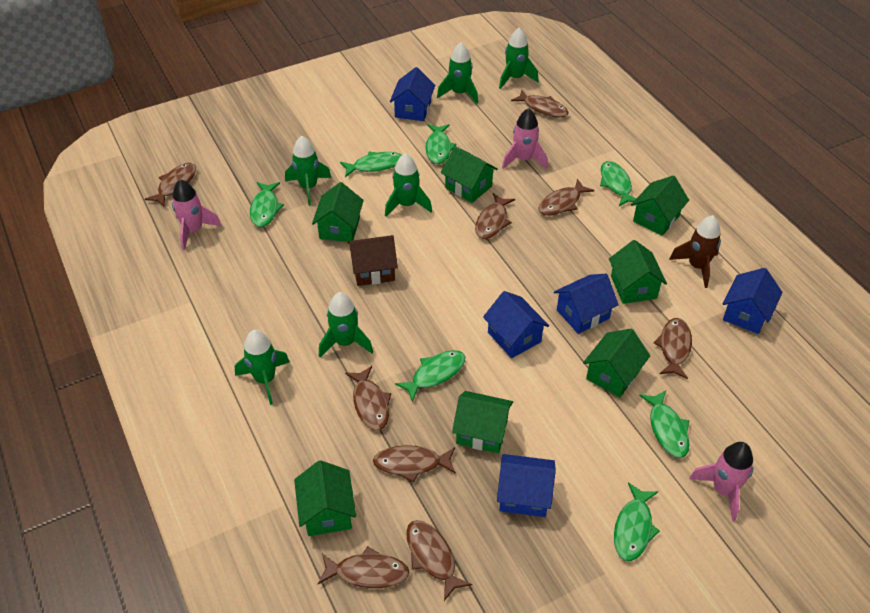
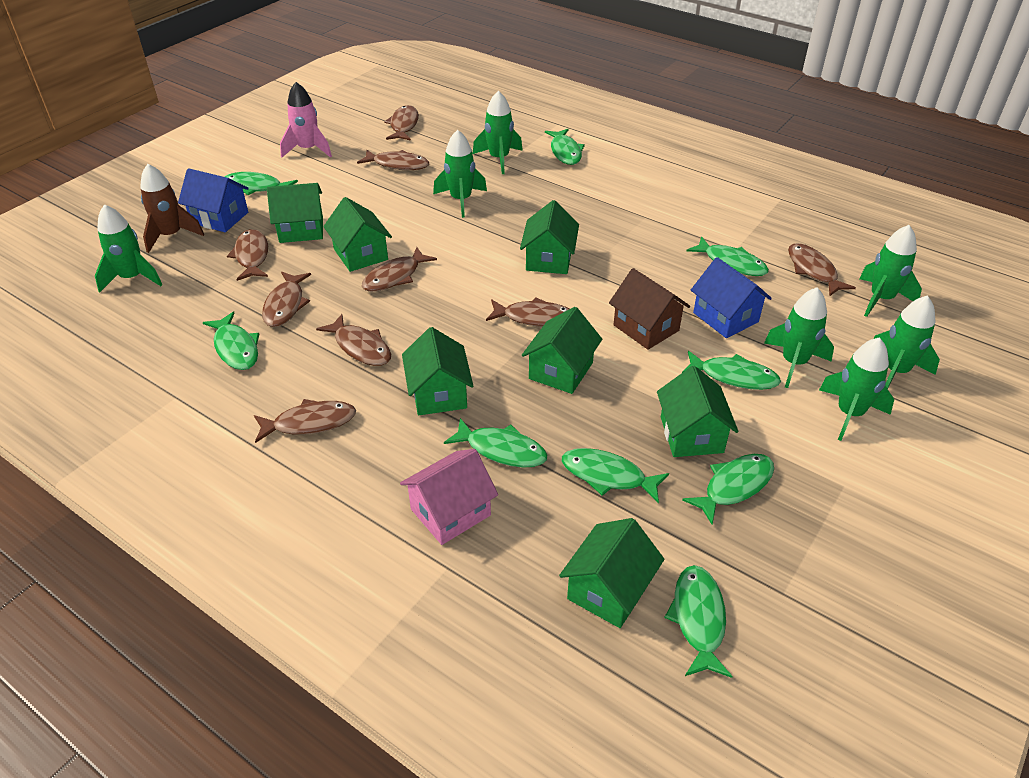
blue house: 5 -> 2
green fish: 7 -> 9
green rocket: 6 -> 7
pink house: 0 -> 1
pink rocket: 3 -> 1

